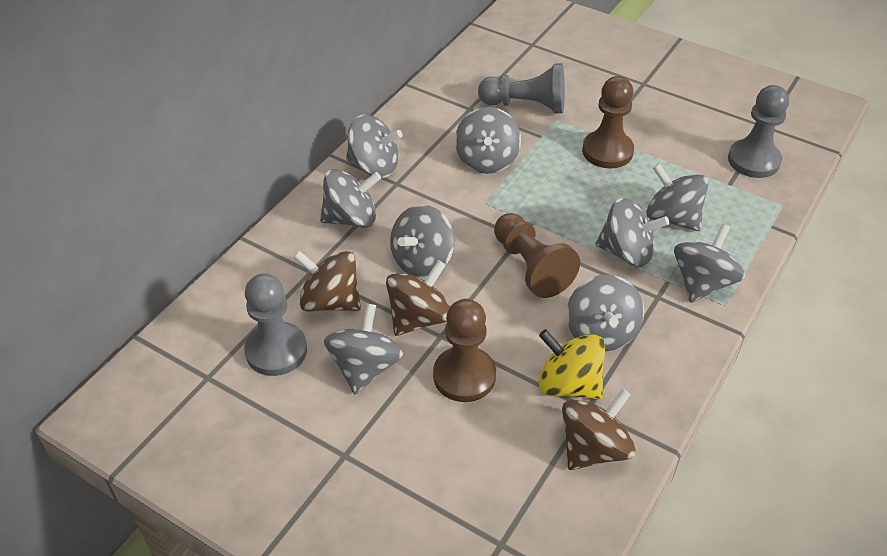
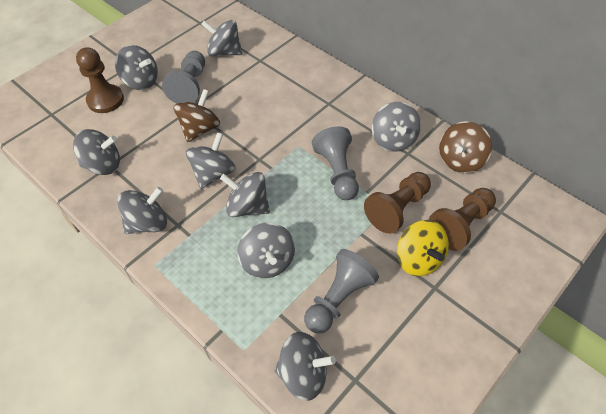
brown spinning top: 3 -> 2

